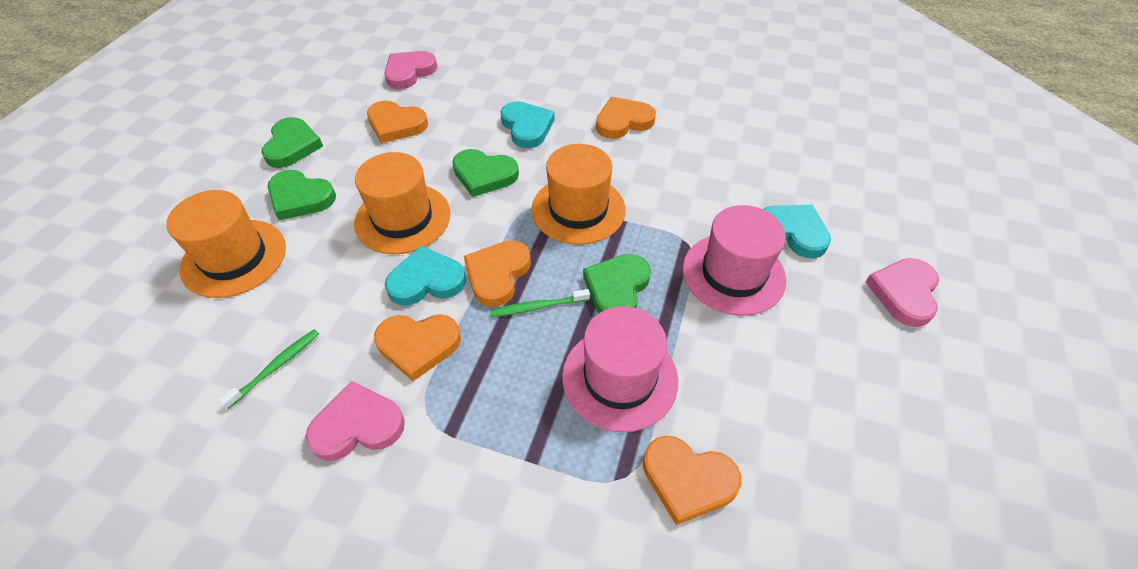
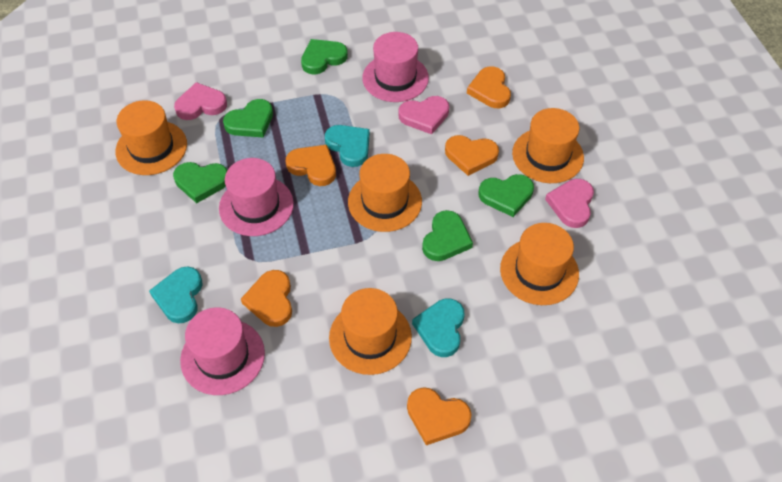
green heart: 4 -> 5
green toothbrush: 2 -> 0
orange hat: 3 -> 5
pink hat: 2 -> 3

